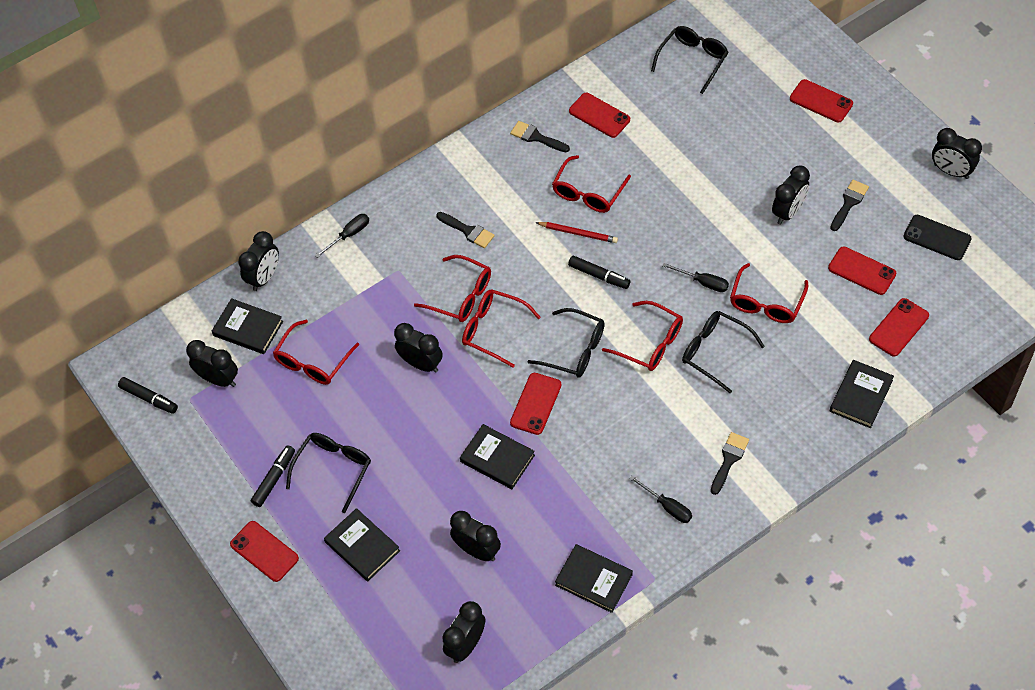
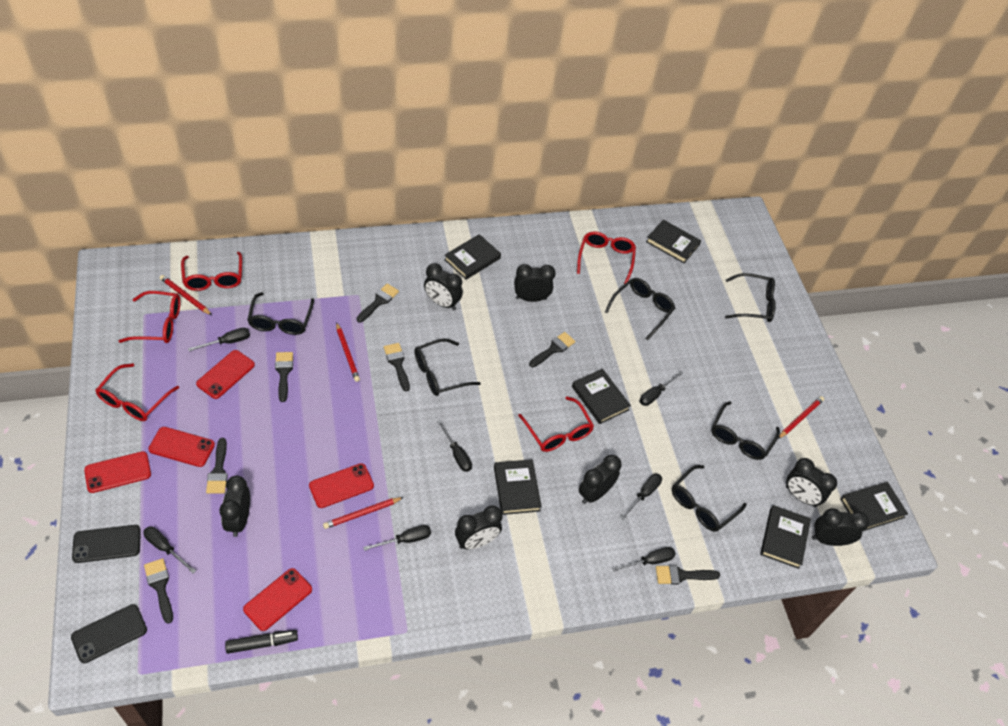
black book: 5 -> 6
black brush: 4 -> 7
black glasses: 4 -> 6
black marker: 3 -> 1
black phone: 1 -> 2
black screwdriver: 3 -> 7
red glasses: 6 -> 5
red pencil: 1 -> 4
red phone: 6 -> 5

